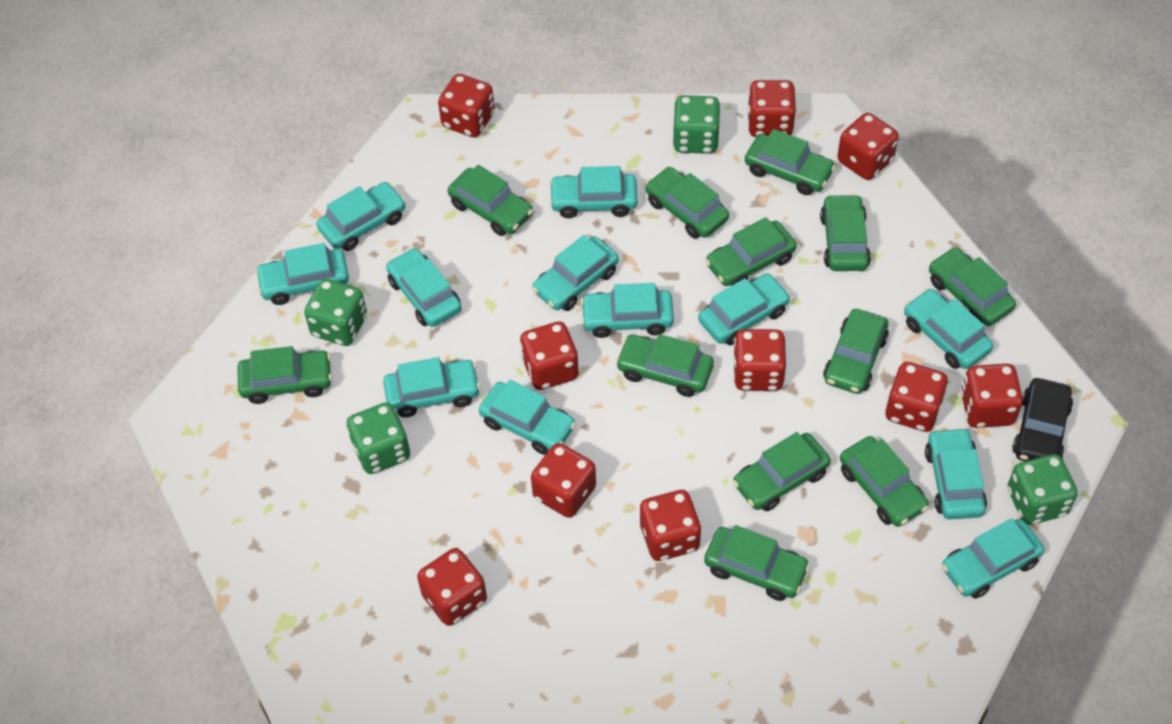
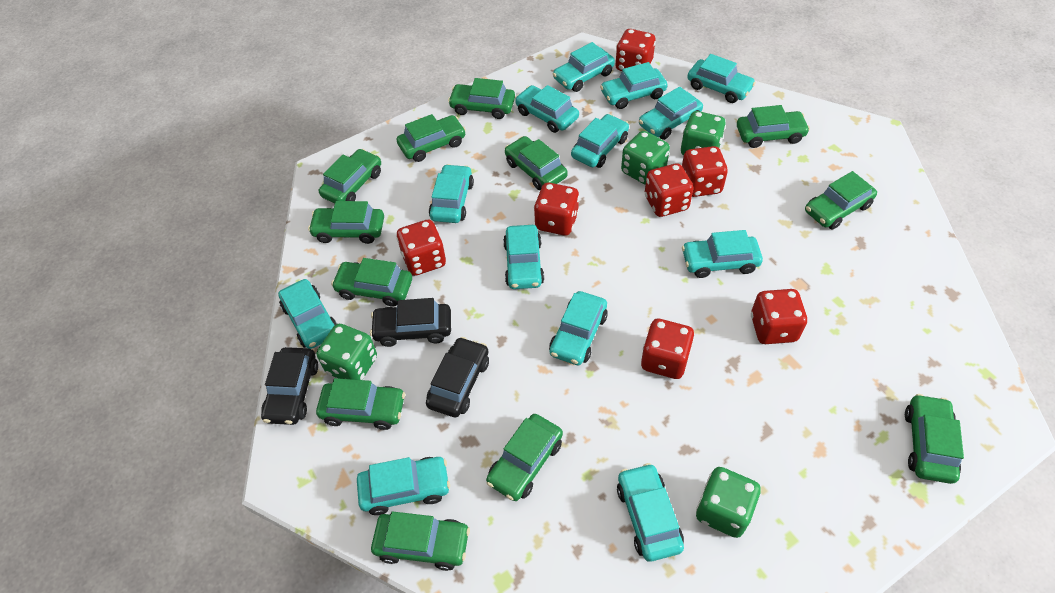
black car: 1 -> 3
red dice: 10 -> 7
turquoise car: 12 -> 13

